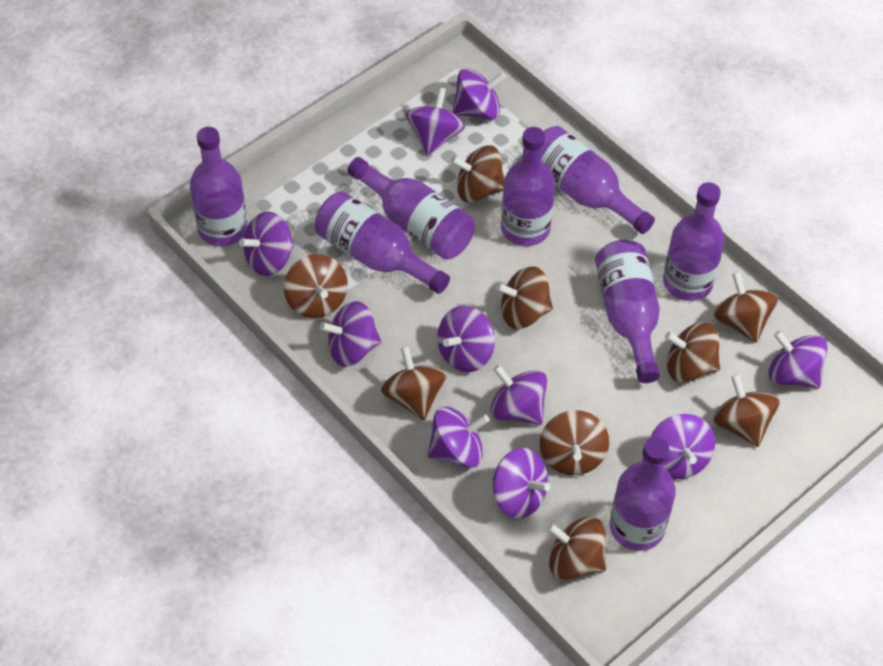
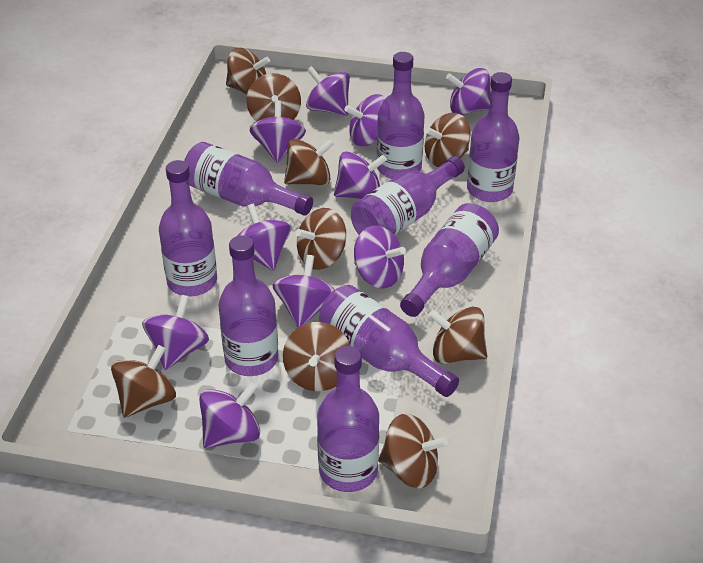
purple bottle: 8 -> 9

